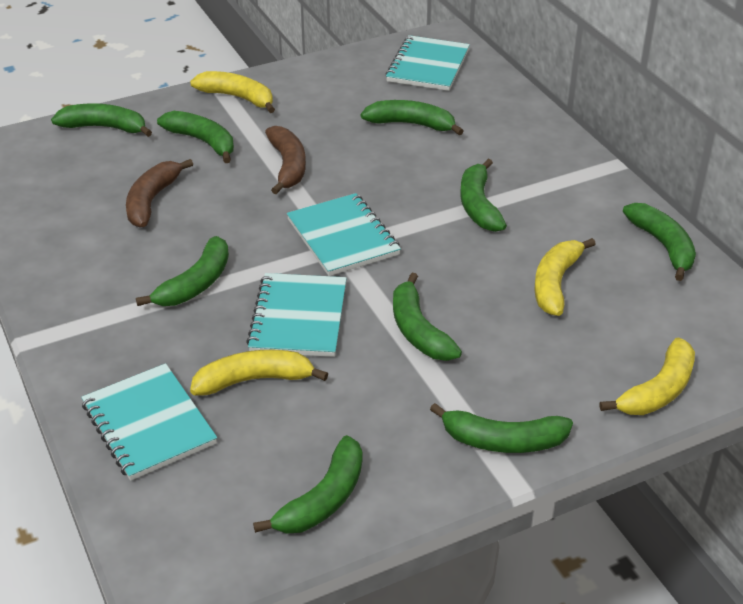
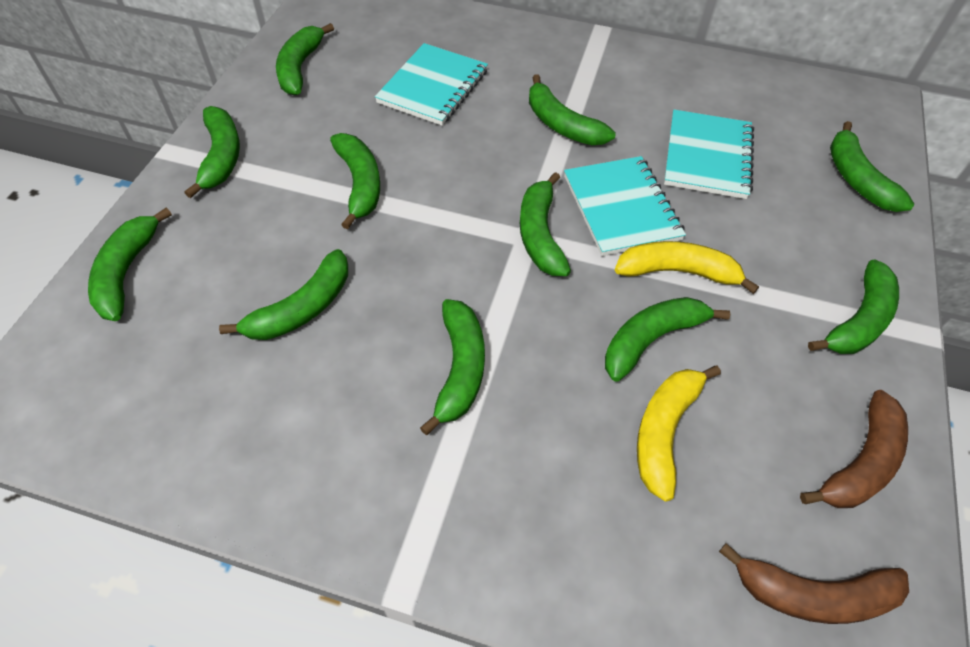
green banana: 9 -> 11
turquoise notebook: 4 -> 3
yellow banana: 4 -> 2

